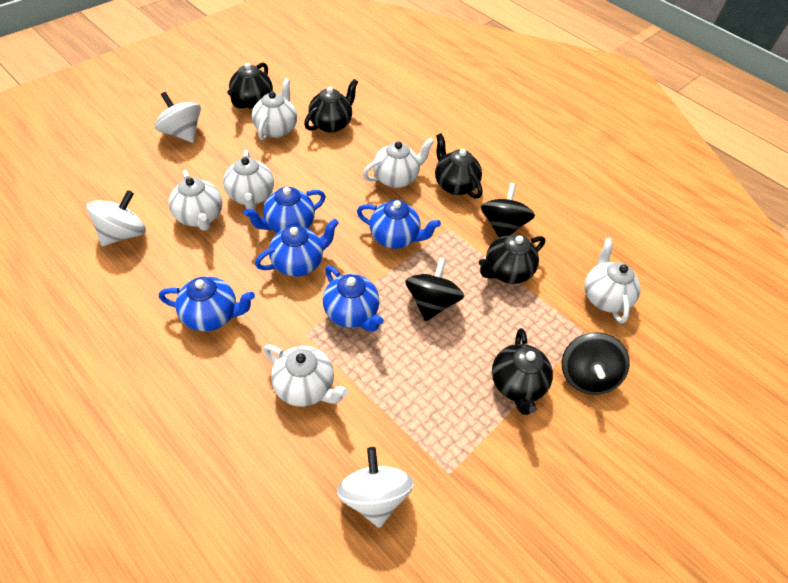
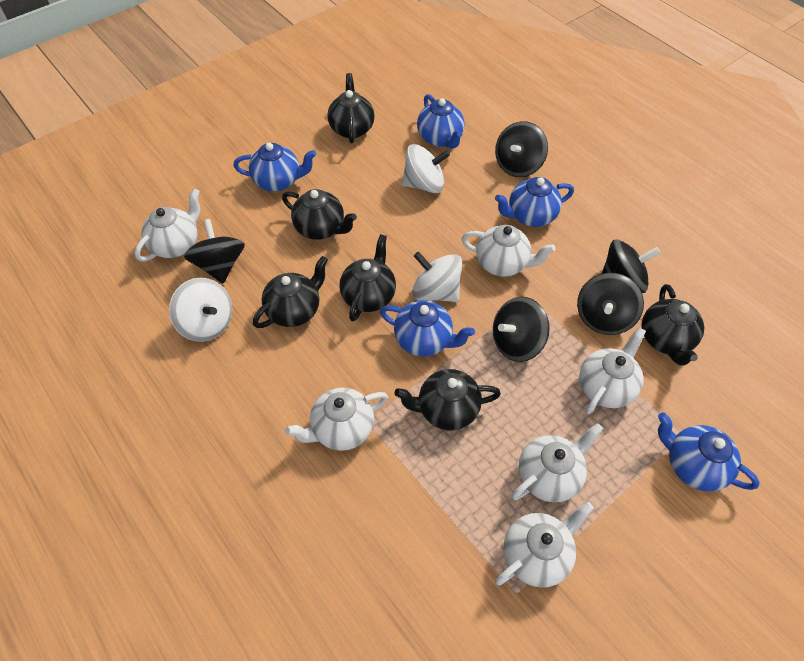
black spinning top: 3 -> 5
black teapot: 5 -> 6

